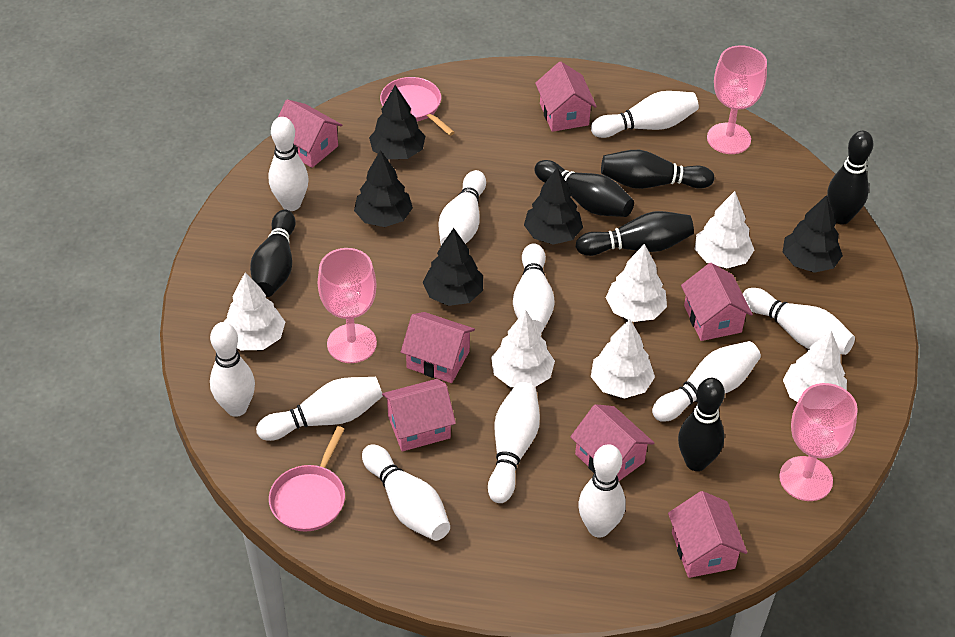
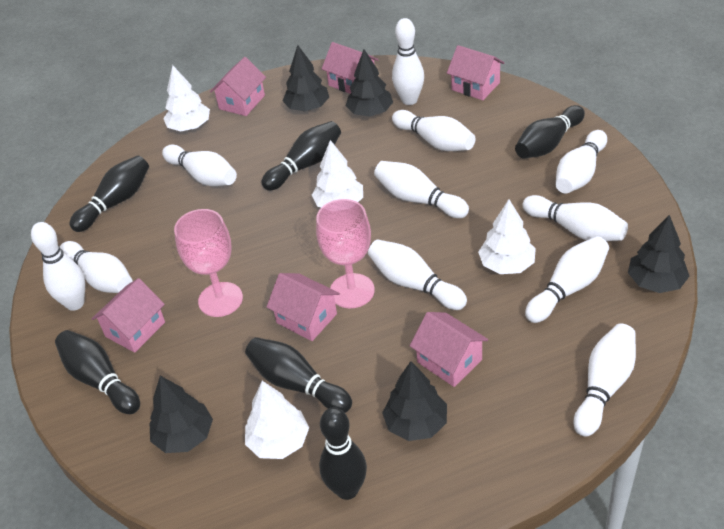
pink goblet: 3 -> 2
pink house: 7 -> 6
pink pan: 2 -> 0
white tree: 6 -> 4

